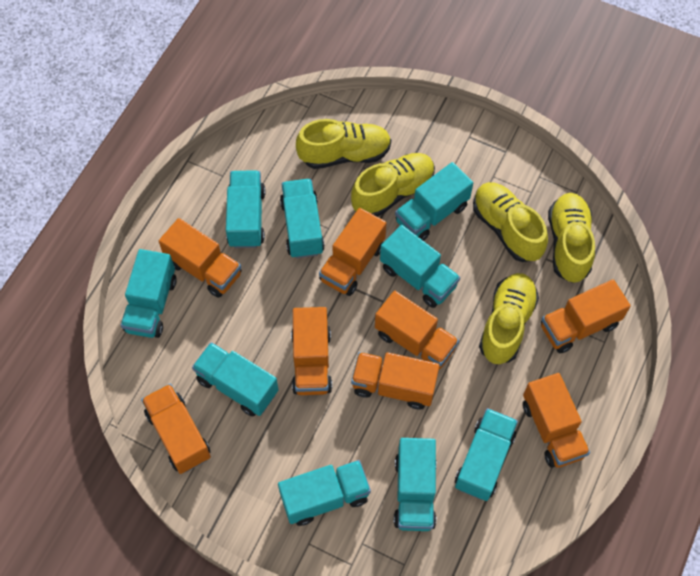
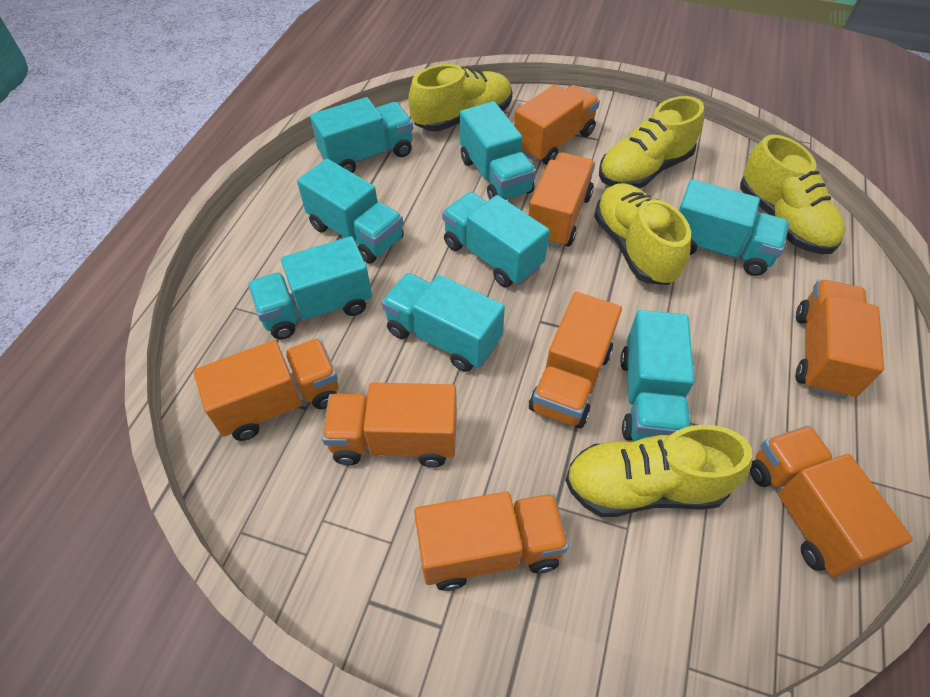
turquoise truck: 9 -> 8

